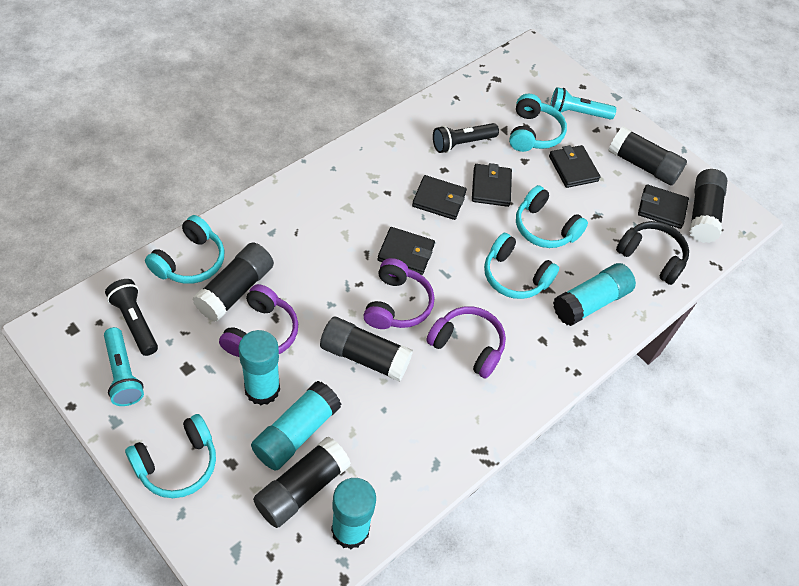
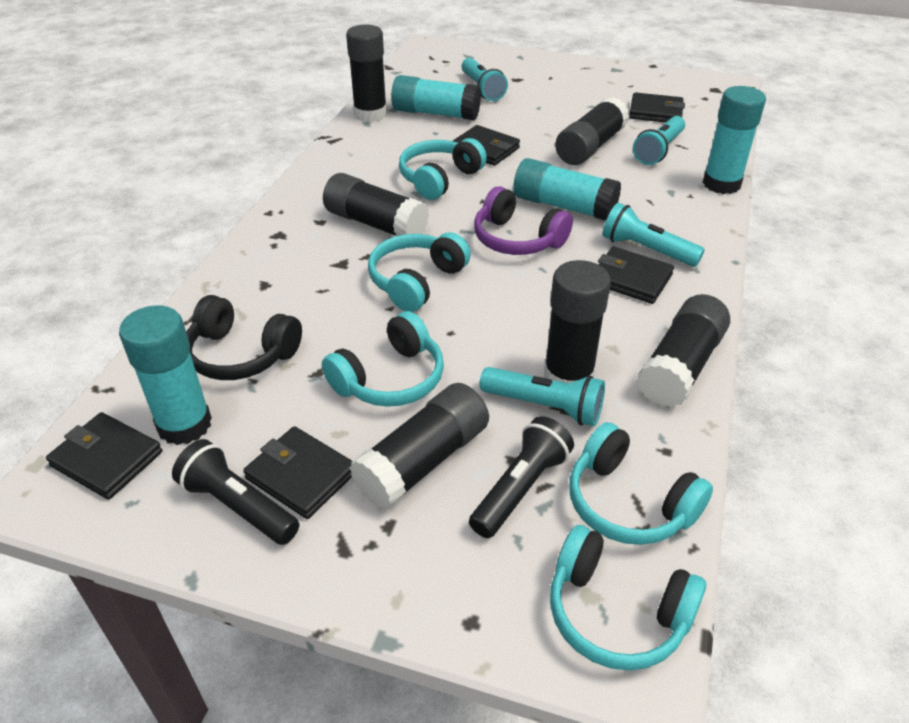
black glue stick: 5 -> 6
purple headphones: 3 -> 1
turquoise flashlight: 2 -> 4

